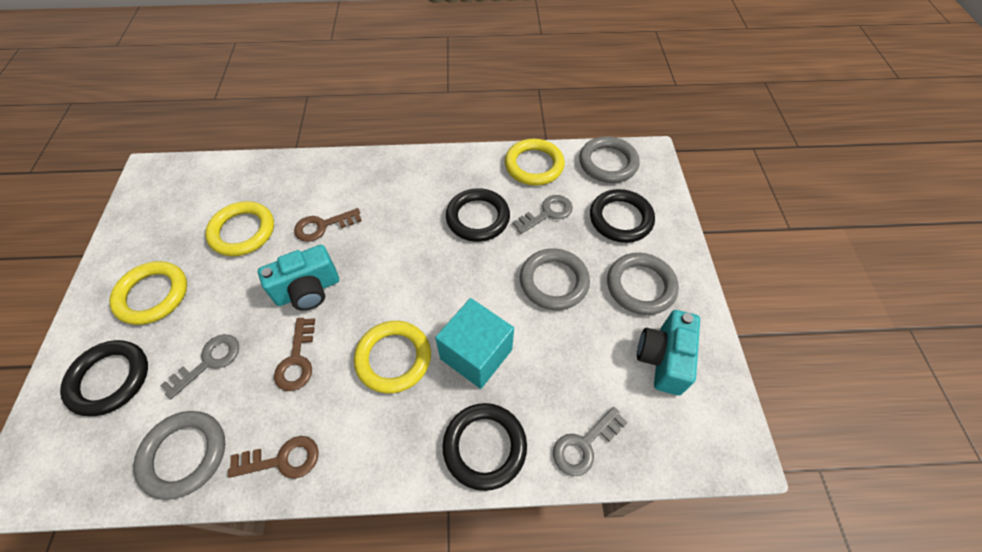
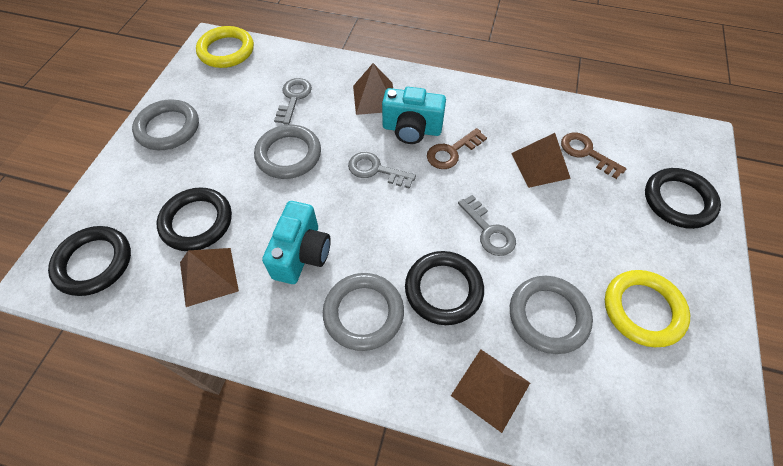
brown key: 3 -> 2
brown pyramid: 0 -> 4
turquoise cube: 1 -> 0
yellow ring: 4 -> 2

